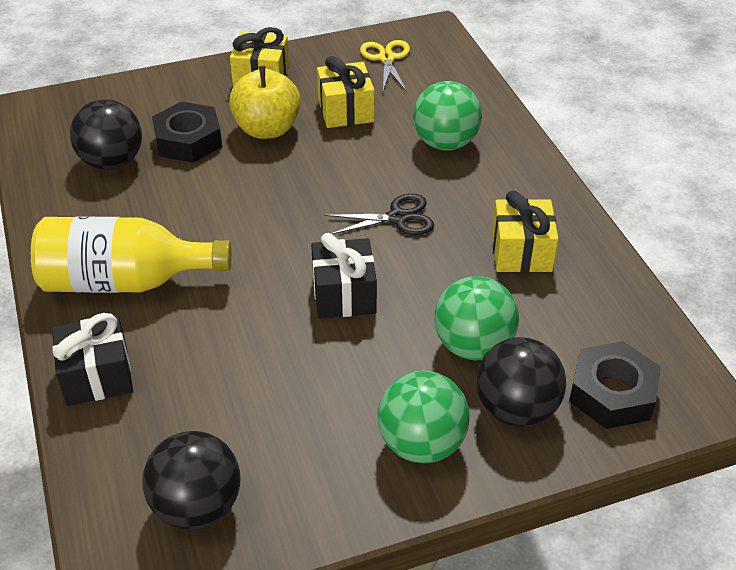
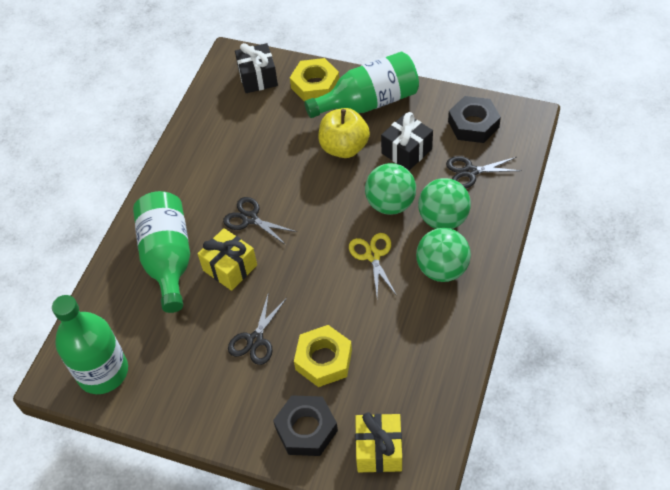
black ball: 3 -> 0
black scissors: 1 -> 3
green bottle: 0 -> 3
yellow bottle: 1 -> 0
yellow gift: 3 -> 2
yellow nut: 0 -> 2

